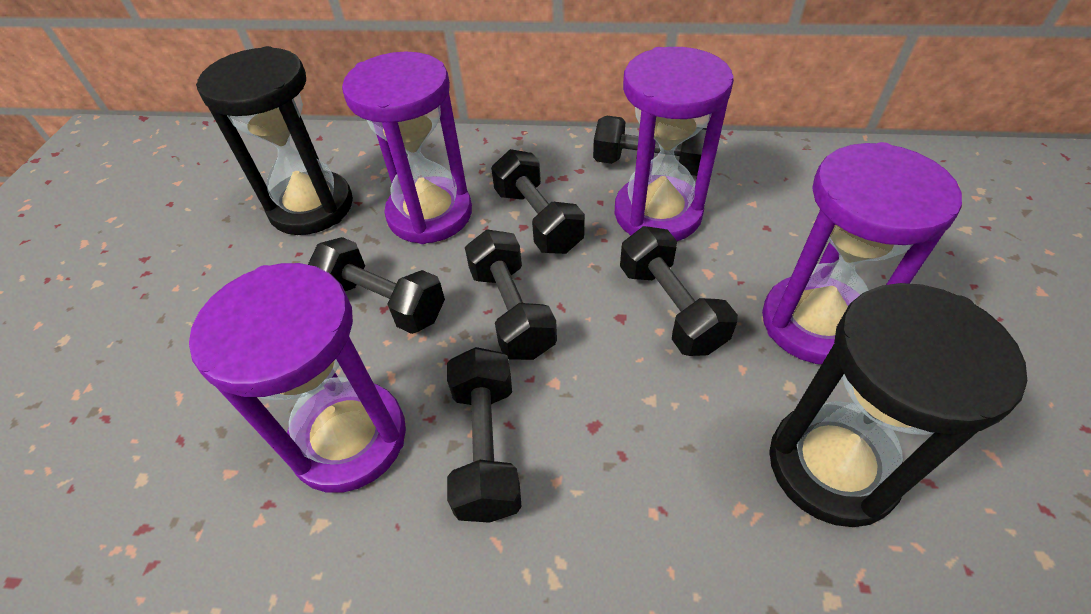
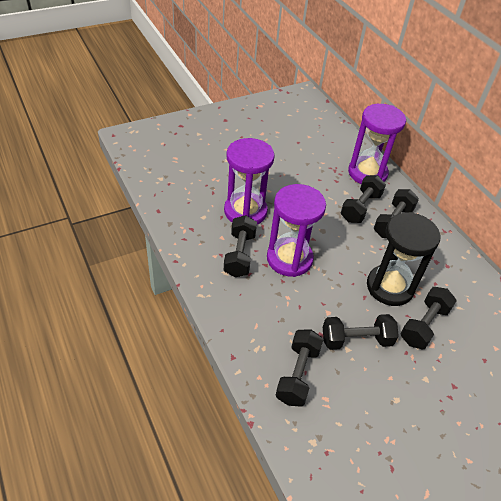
black hourglass: 2 -> 1
purple hourglass: 4 -> 3

